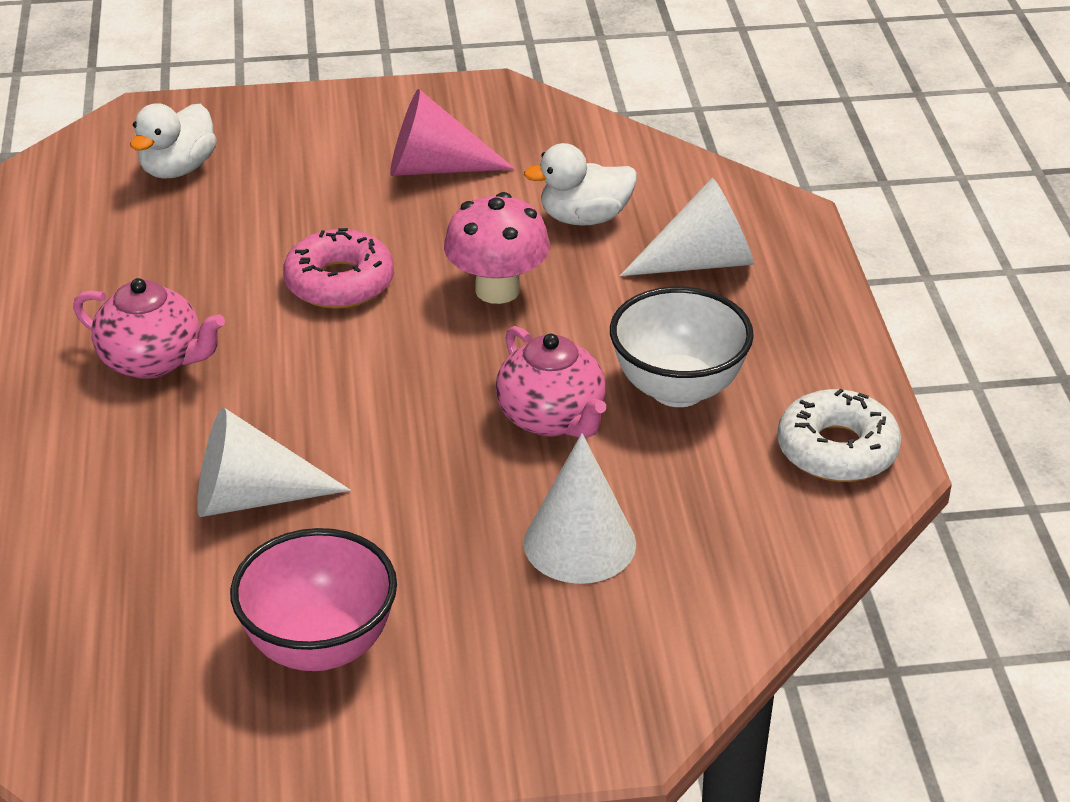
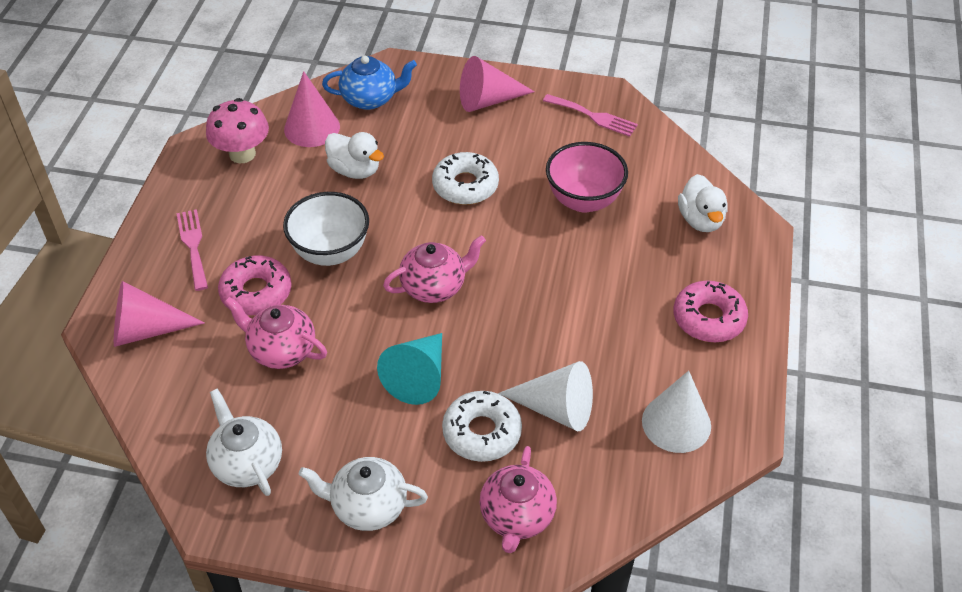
blue teapot: 0 -> 1
pink cone: 1 -> 3
pink donut: 1 -> 2
pink fork: 0 -> 2
pink teapot: 2 -> 3
turquoise cone: 0 -> 1
white cone: 3 -> 2
white donut: 1 -> 2
white teapot: 0 -> 2

